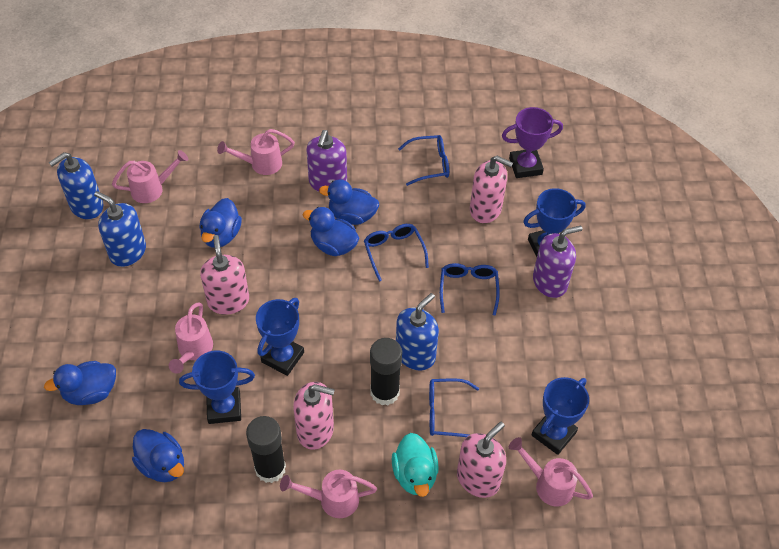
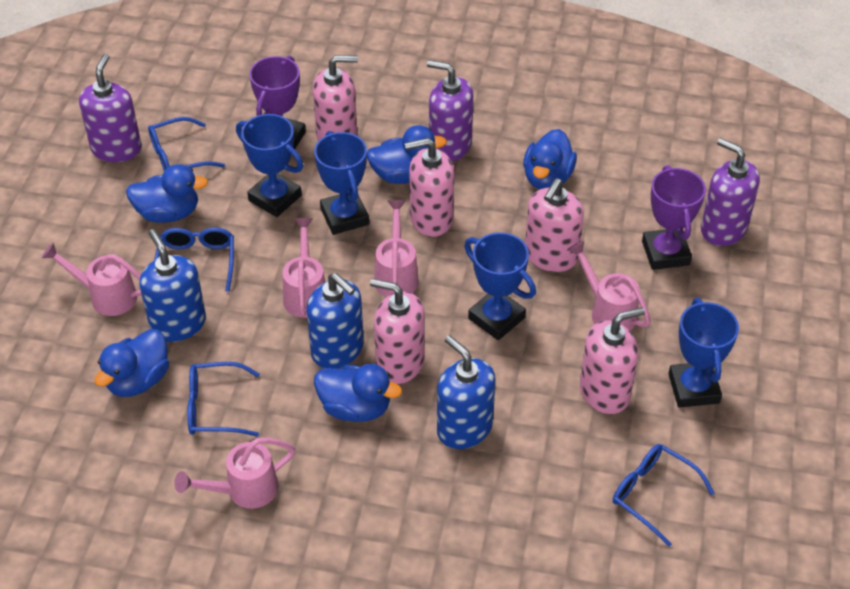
black glue stick: 2 -> 0
pink soap dispenser: 4 -> 5
purple soap dispenser: 2 -> 3
purple trophy: 1 -> 2
turquoise duck: 1 -> 0

